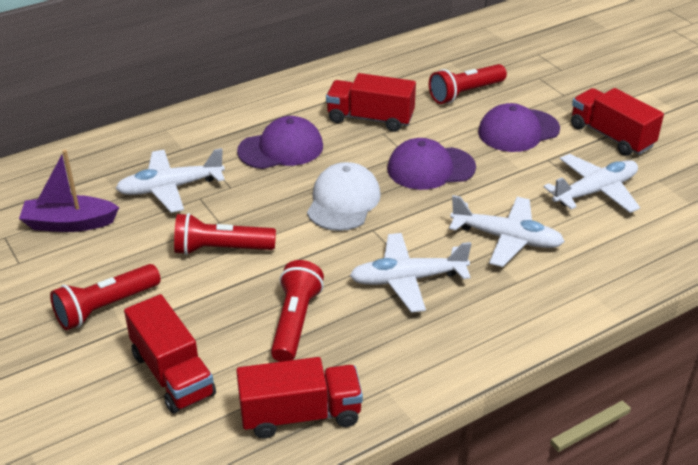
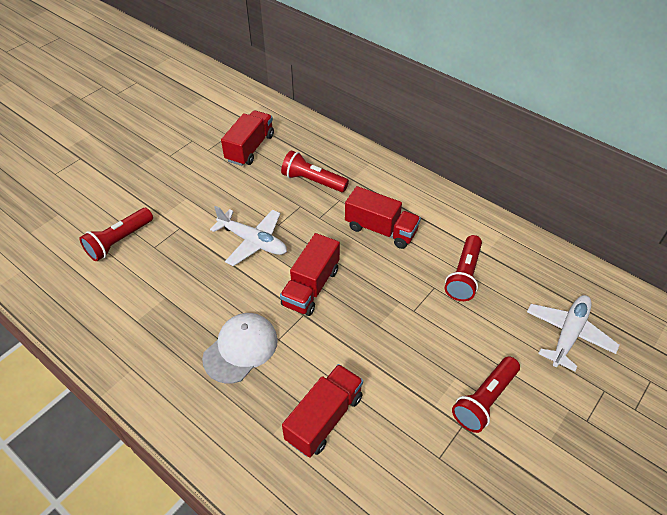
purple boat: 1 -> 0
purple cap: 3 -> 0
white plane: 4 -> 2

